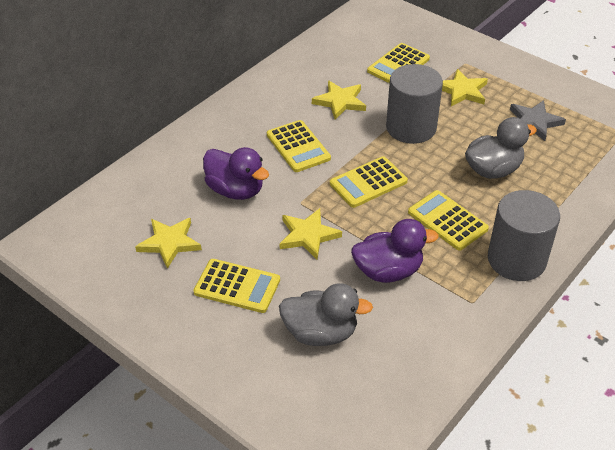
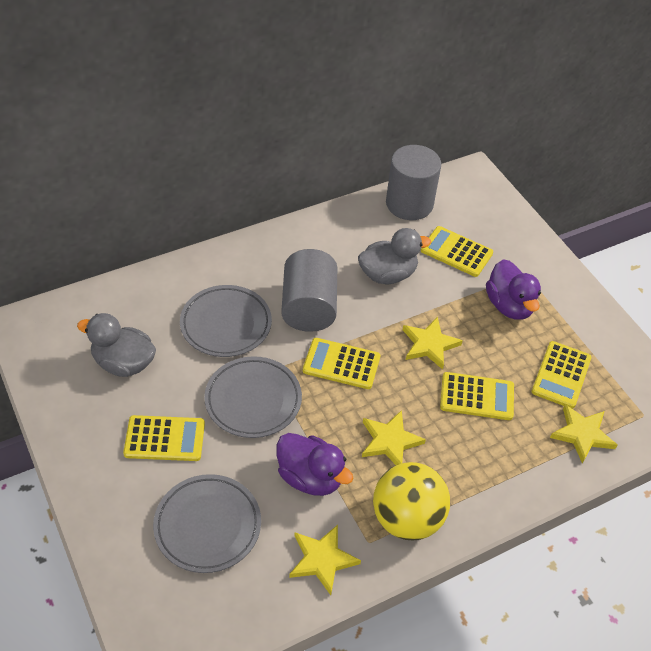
grey plate: 0 -> 3
grey star: 1 -> 0
yellow ball: 0 -> 1

